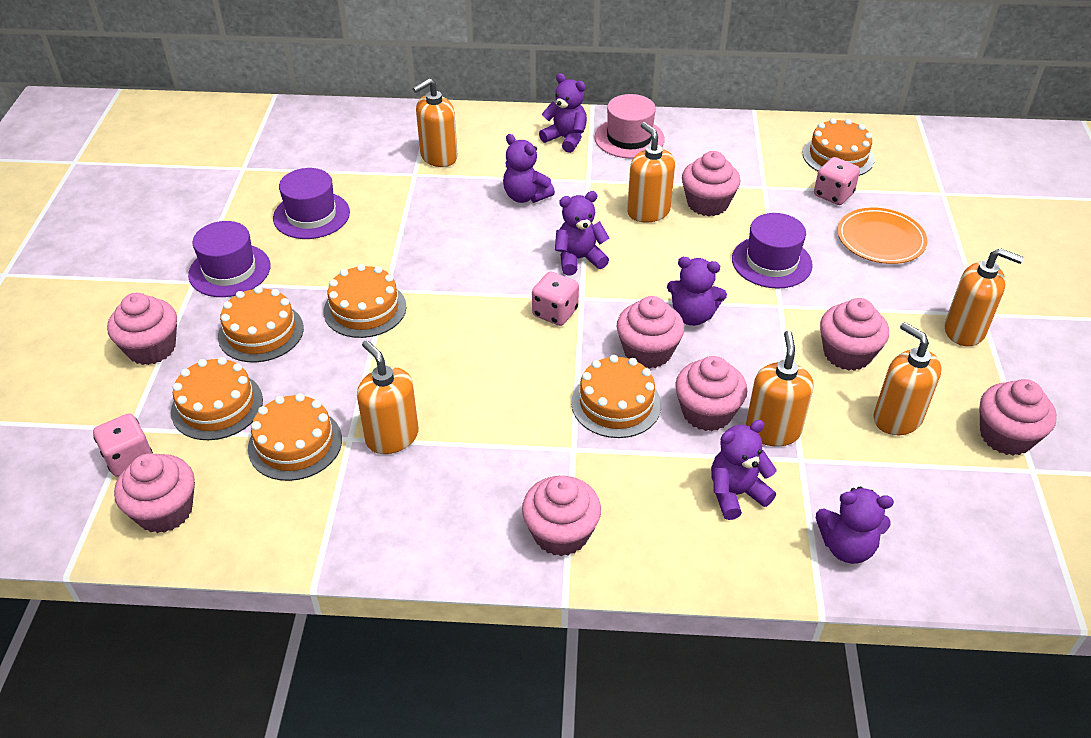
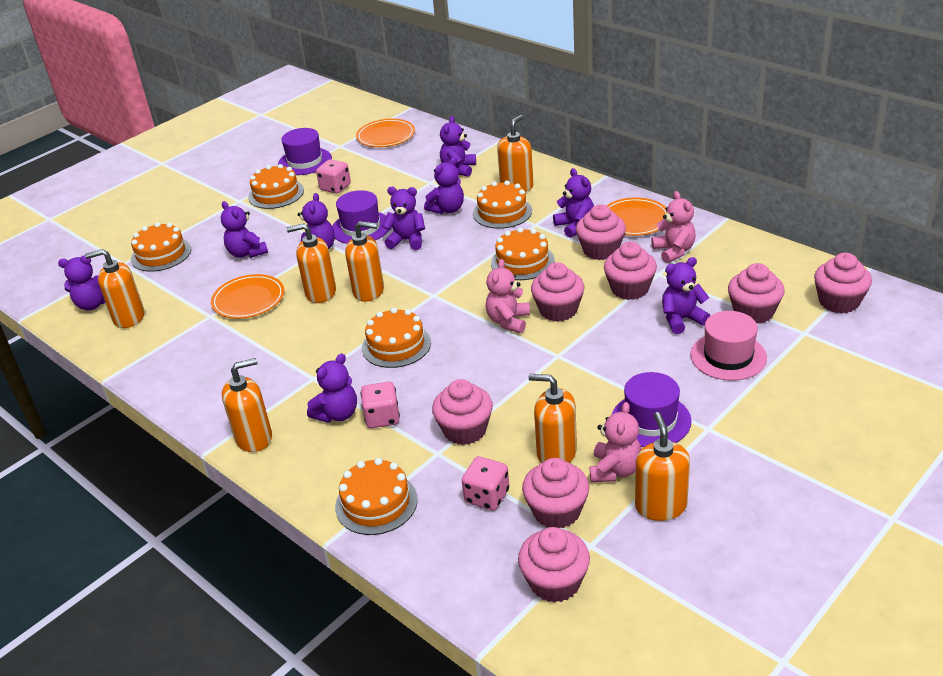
orange plate: 1 -> 3
orange soap dispenser: 6 -> 7
pink teddy bear: 0 -> 3
purple teddy bear: 6 -> 9

